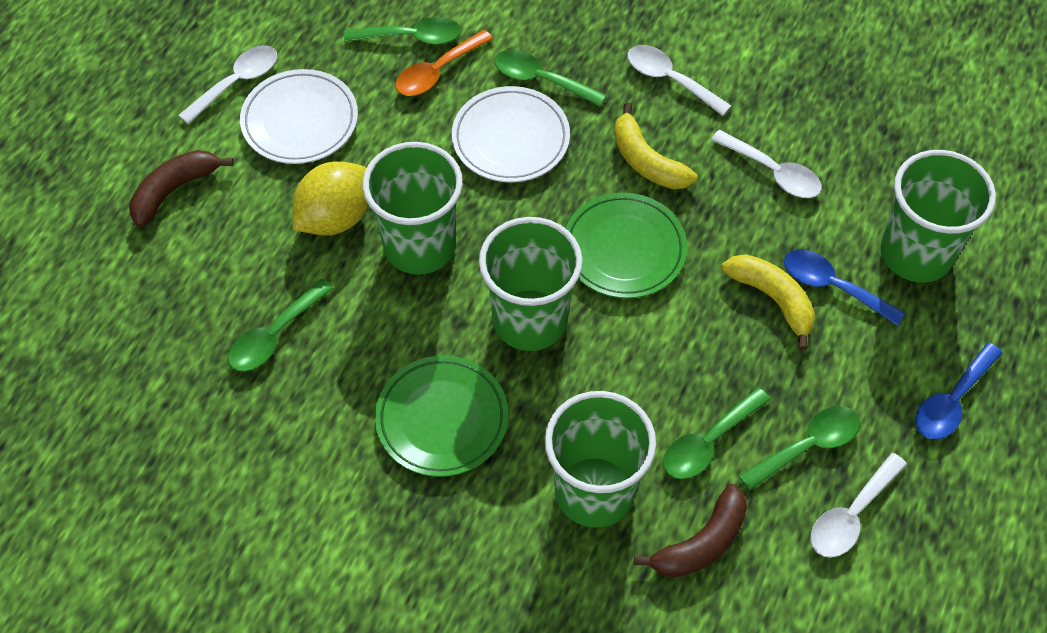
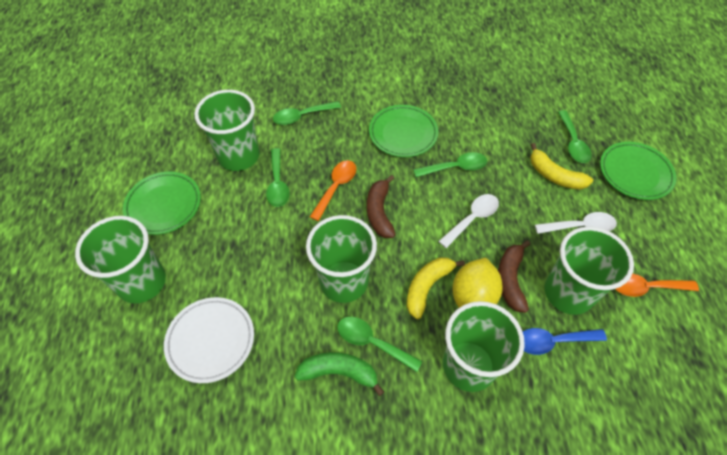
blue spoon: 2 -> 1
green banana: 0 -> 1
green cup: 4 -> 5
green plate: 2 -> 3
orange spoon: 1 -> 2
white plate: 2 -> 1
white spoon: 4 -> 2

